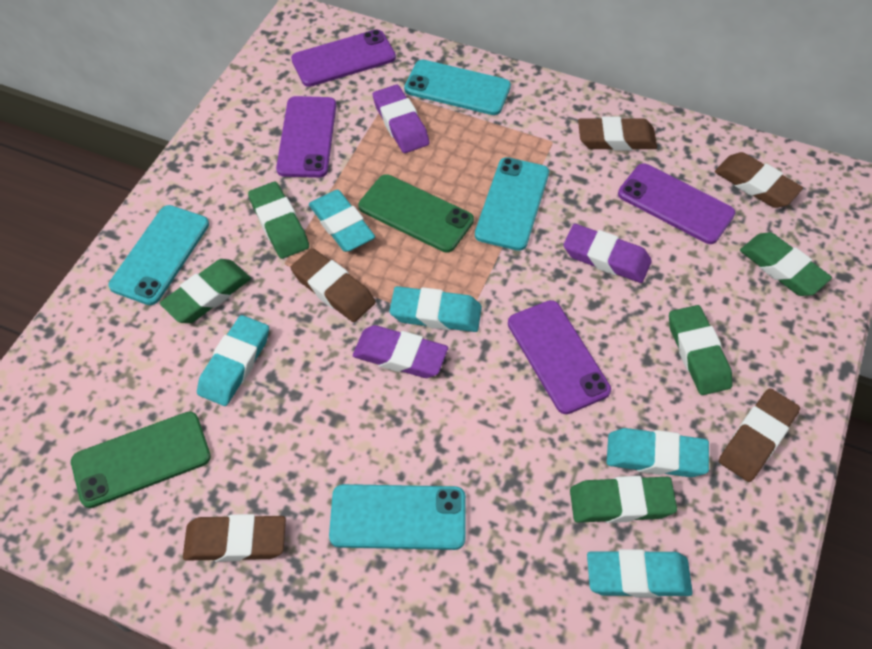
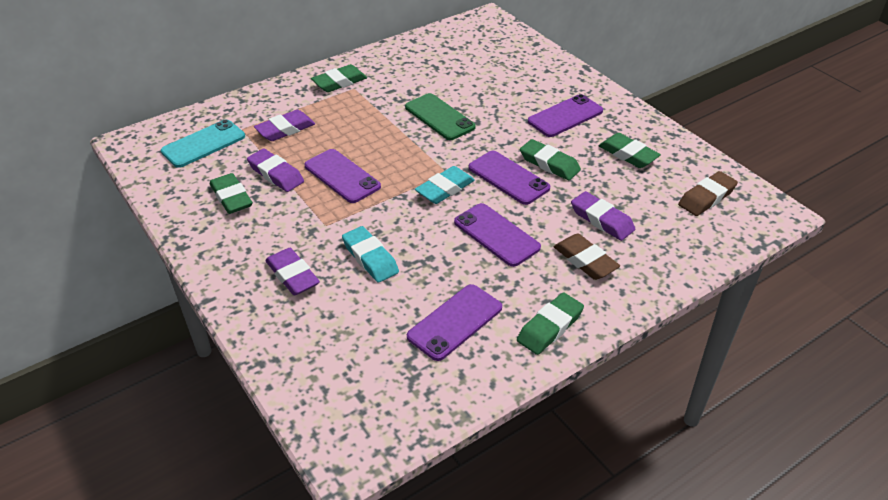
brown eraser: 5 -> 2
green phone: 2 -> 1
purple eraser: 3 -> 4
purple phone: 4 -> 5
turquoise eraser: 5 -> 2
turquoise phone: 4 -> 1

